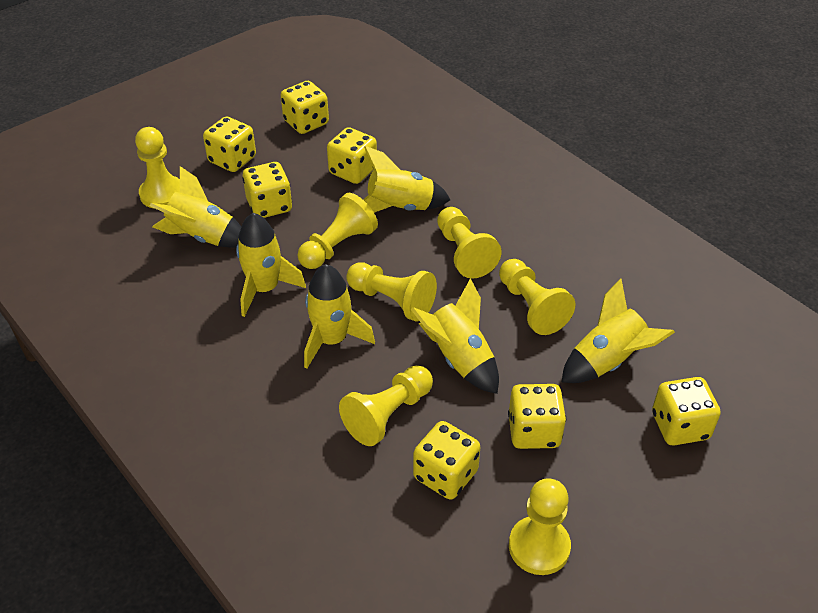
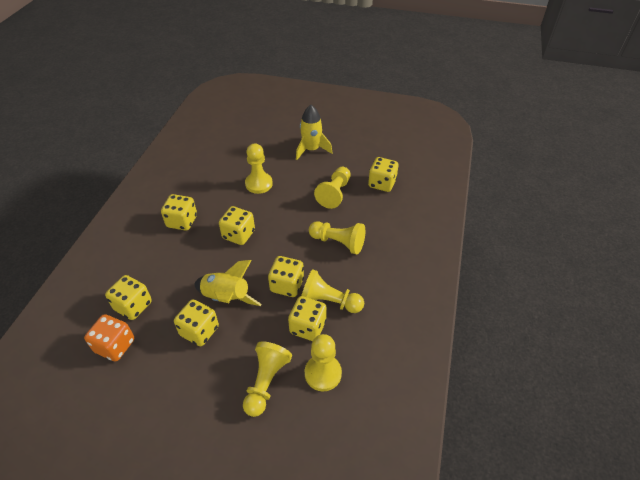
orange dice: 0 -> 1
yellow pawn: 7 -> 6
yellow rocket: 6 -> 2

